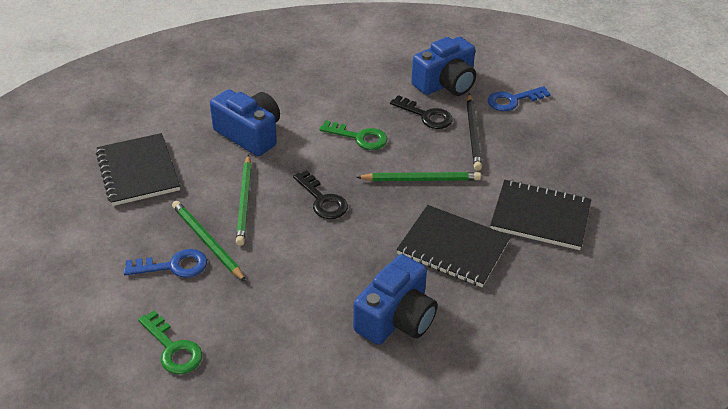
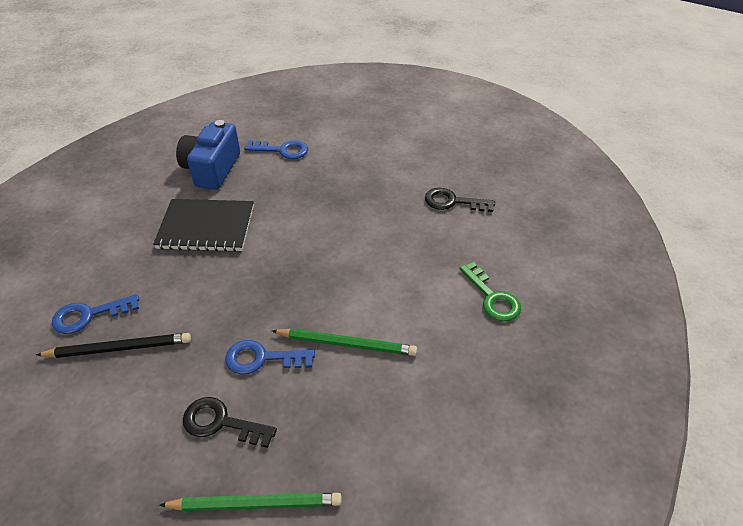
black notebook: 3 -> 1
blue camera: 3 -> 1
blue key: 2 -> 3
green key: 2 -> 1
green pencil: 3 -> 2

